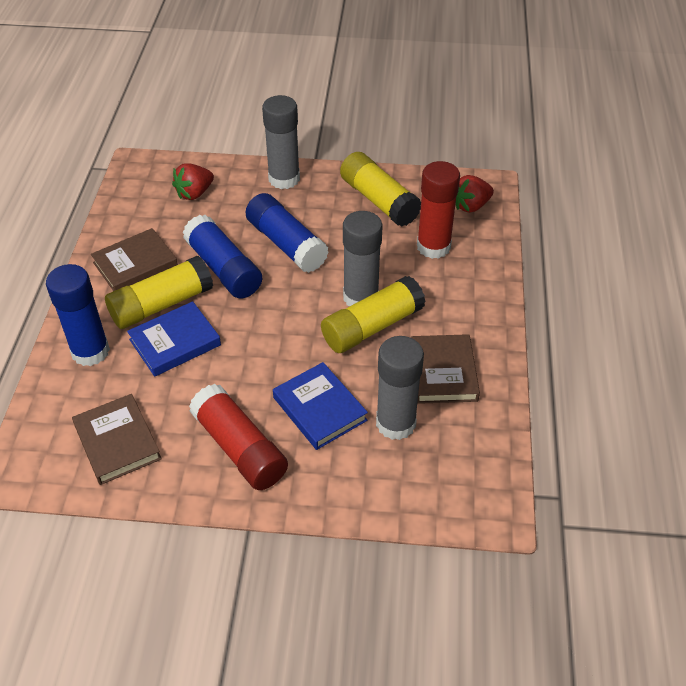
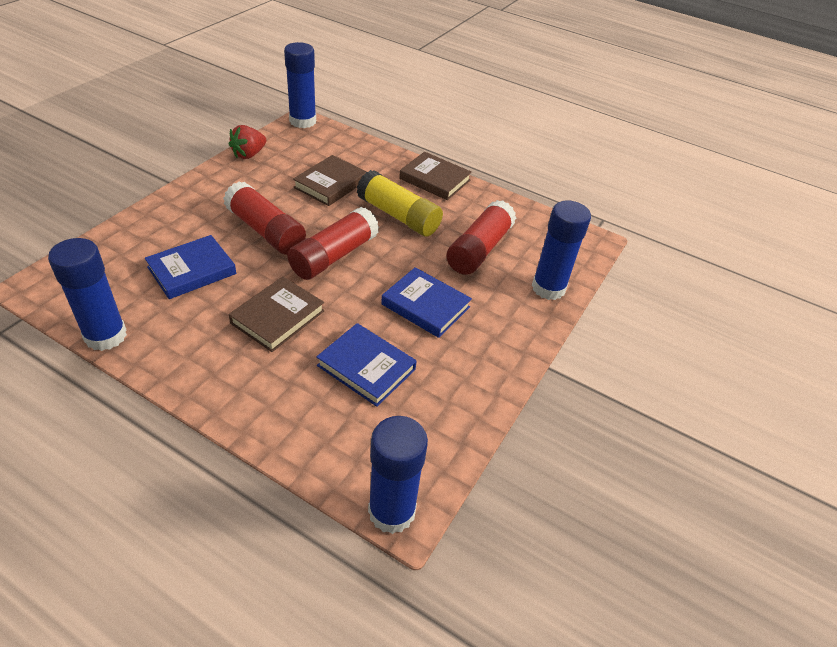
blue book: 2 -> 3
blue glue stick: 3 -> 4
grey glue stick: 3 -> 0
red glue stick: 2 -> 3
red strawberry: 2 -> 1
yellow glue stick: 3 -> 1

